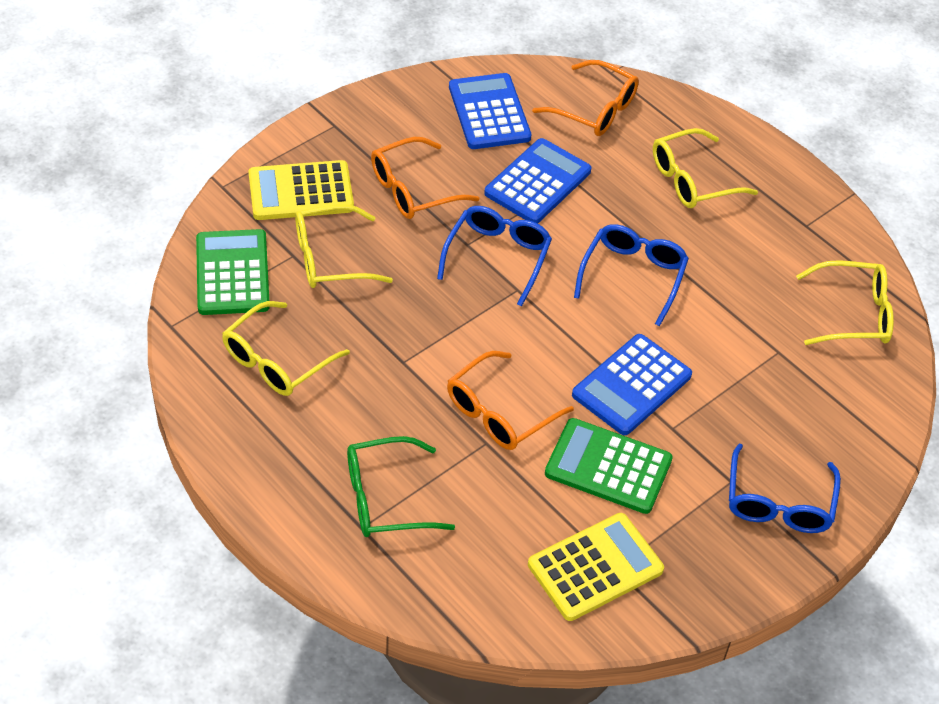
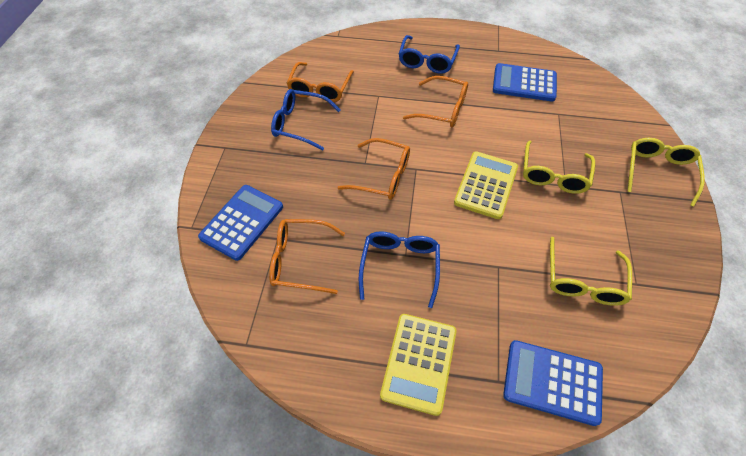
green calculator: 2 -> 0
green glasses: 1 -> 0
orange glasses: 3 -> 4
yellow glasses: 4 -> 3

